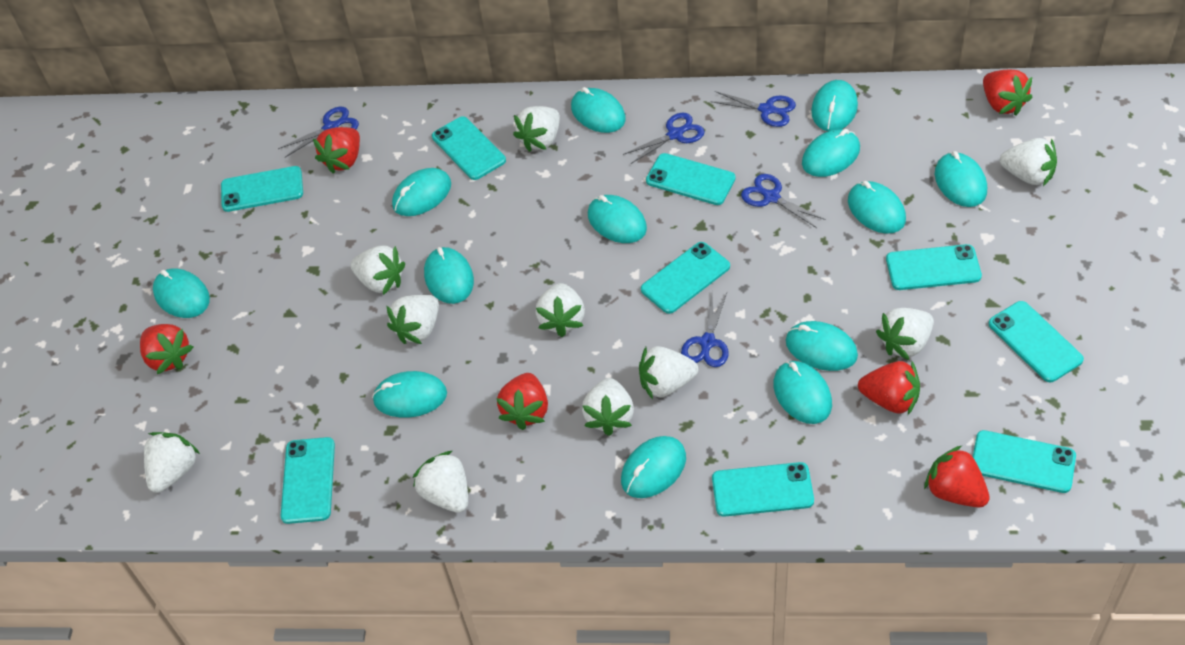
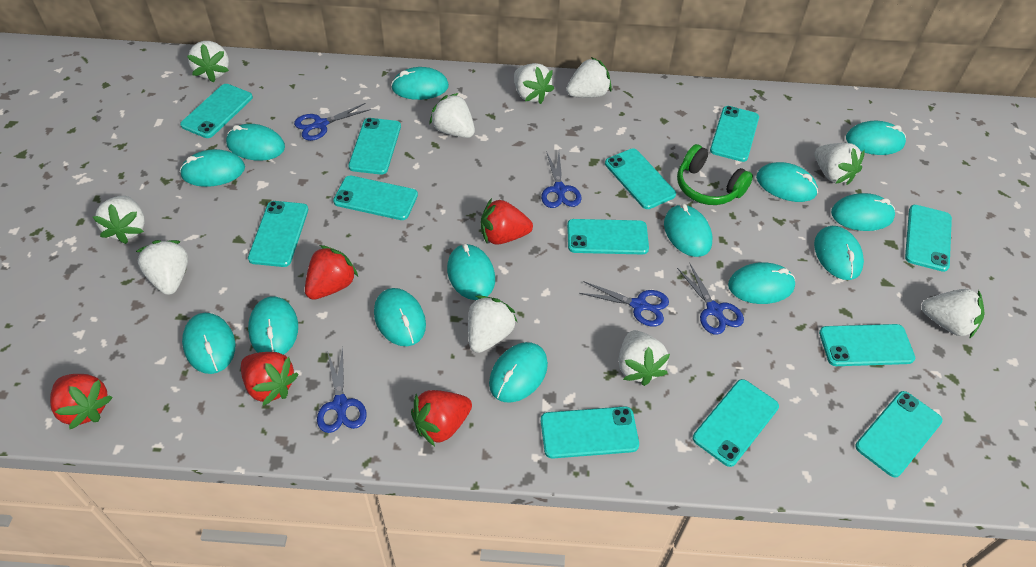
green headphones: 0 -> 1
red strawberry: 6 -> 5
turquoise mouse: 13 -> 14
turquoise phone: 9 -> 12

